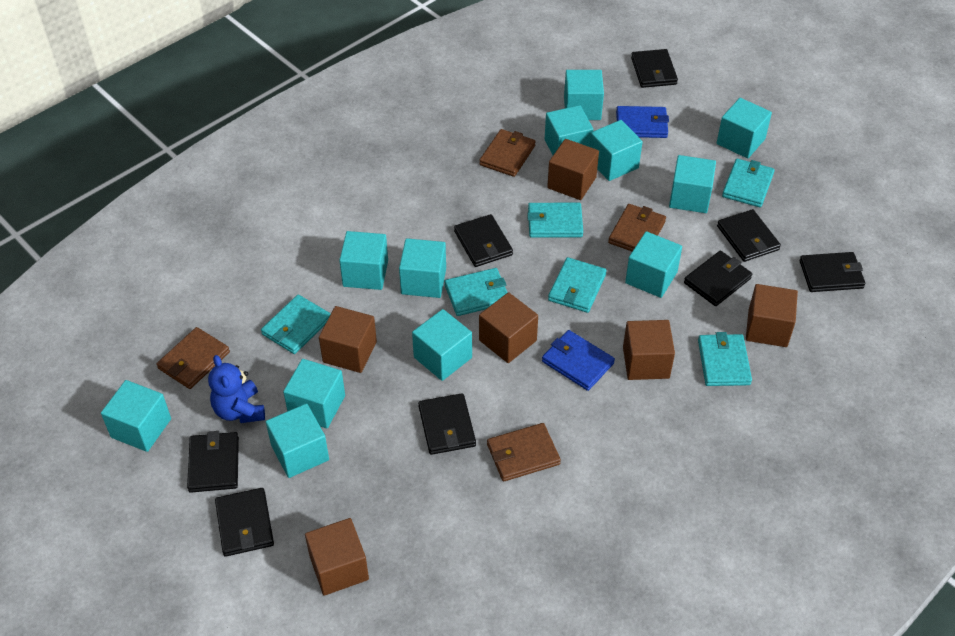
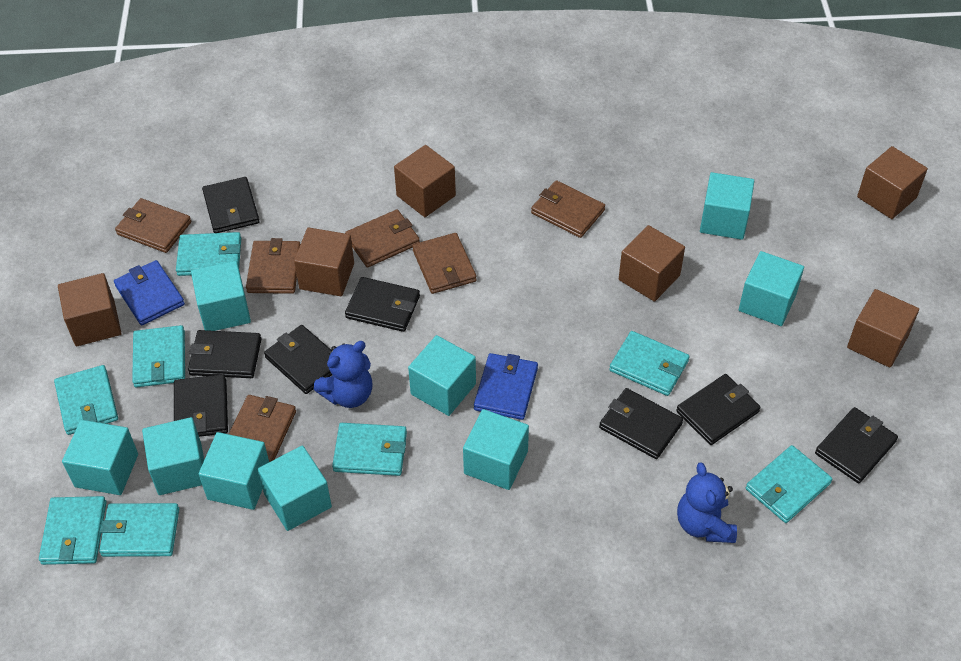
blue teddy bear: 1 -> 2
brown wallet: 4 -> 6
turquoise cube: 12 -> 9
turquoise wallet: 6 -> 8

